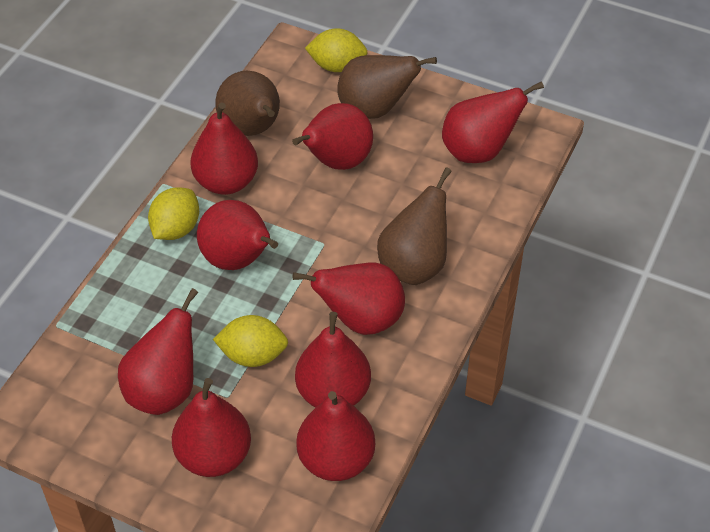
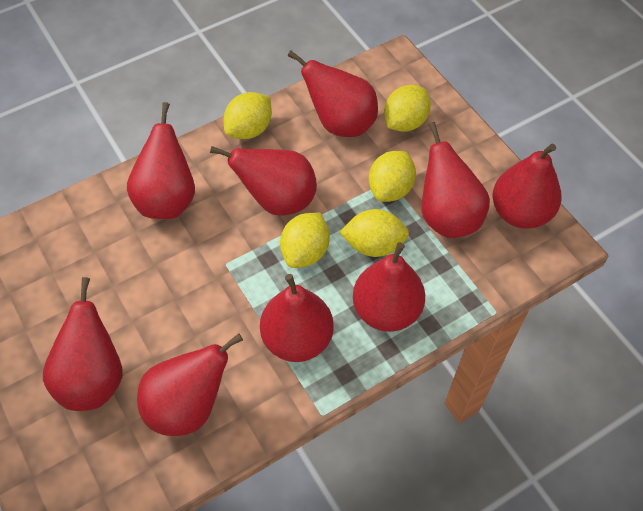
brown pear: 3 -> 0
yellow lemon: 3 -> 5

